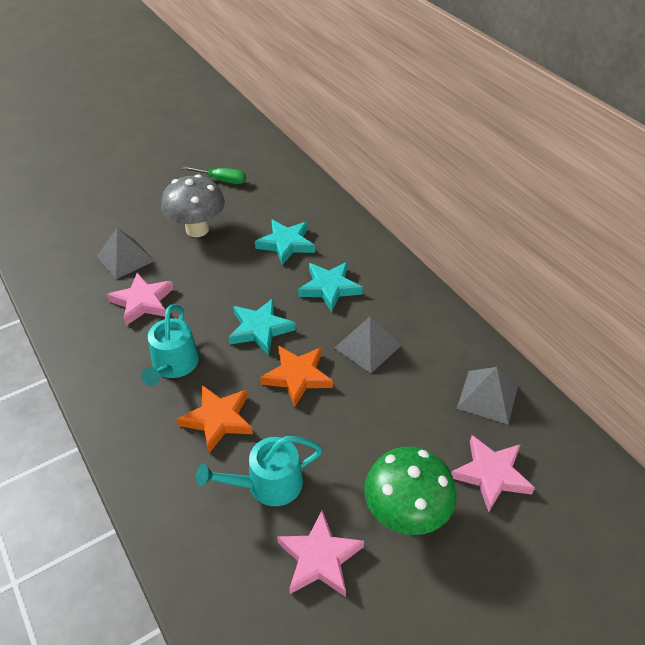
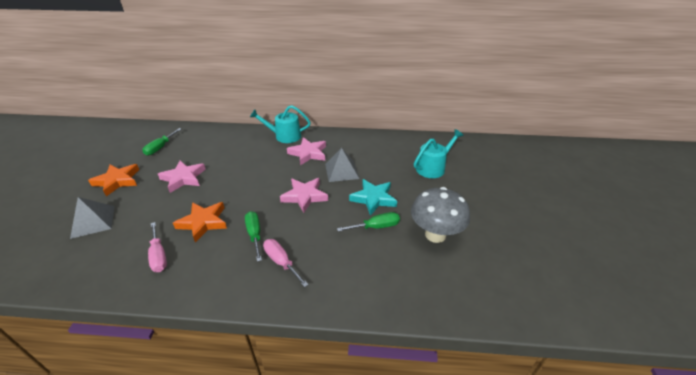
green mushroom: 1 -> 0
green screwdriver: 1 -> 3
grey pyramid: 3 -> 2
pink screwdriver: 0 -> 2
turquoise star: 3 -> 1

